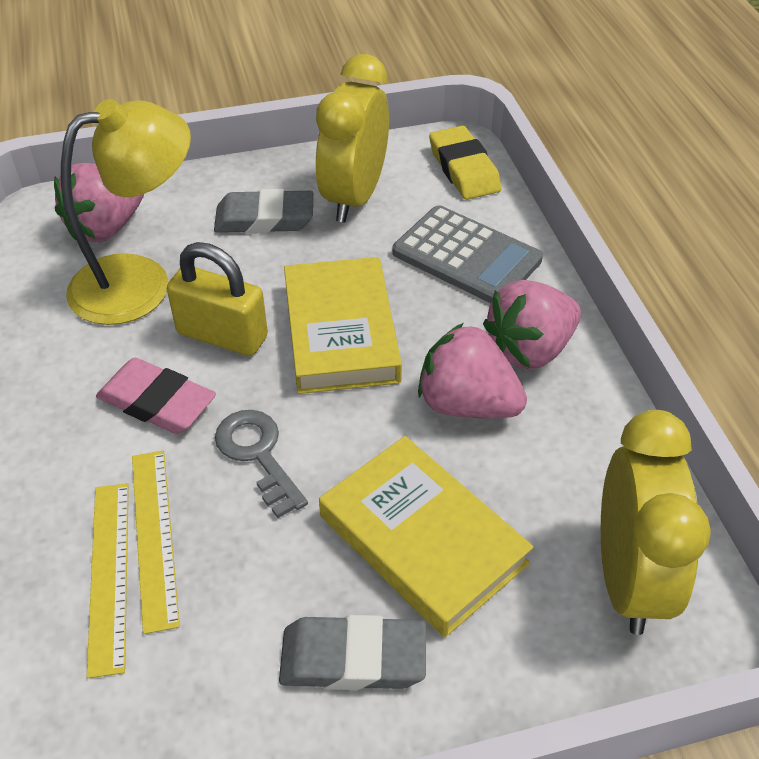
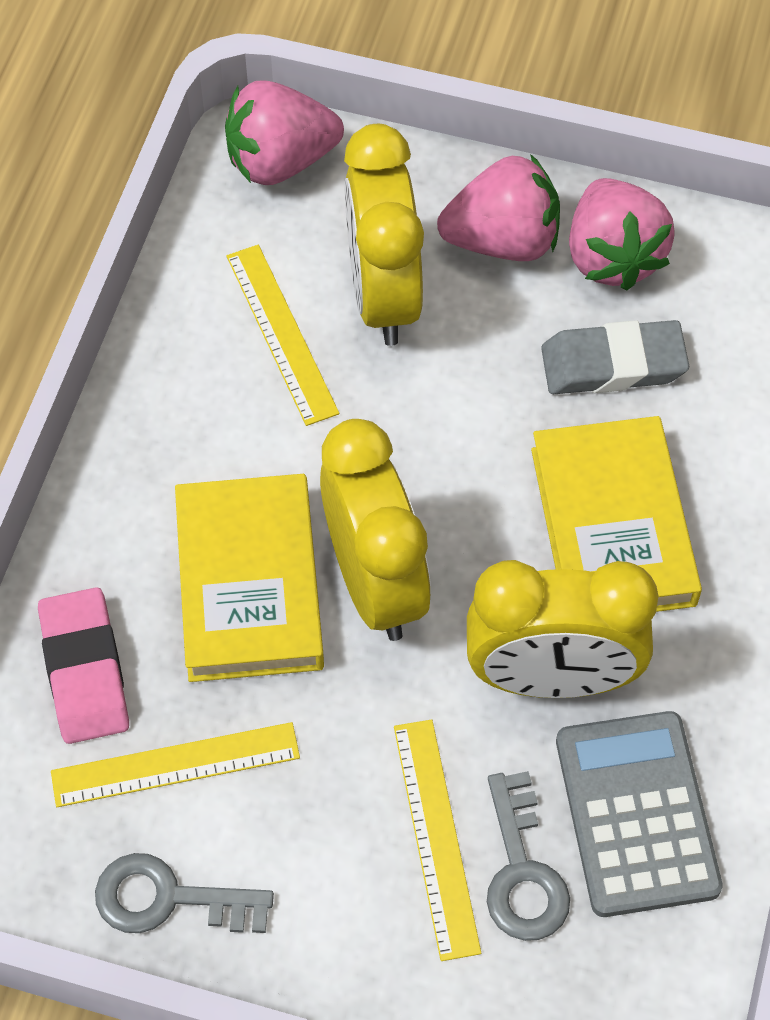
grey eraser: 2 -> 1
grey key: 1 -> 2
yellow clock: 2 -> 3
yellow eraser: 1 -> 0
yellow lamp: 1 -> 0
yellow padlock: 1 -> 0
yellow ruler: 2 -> 3

